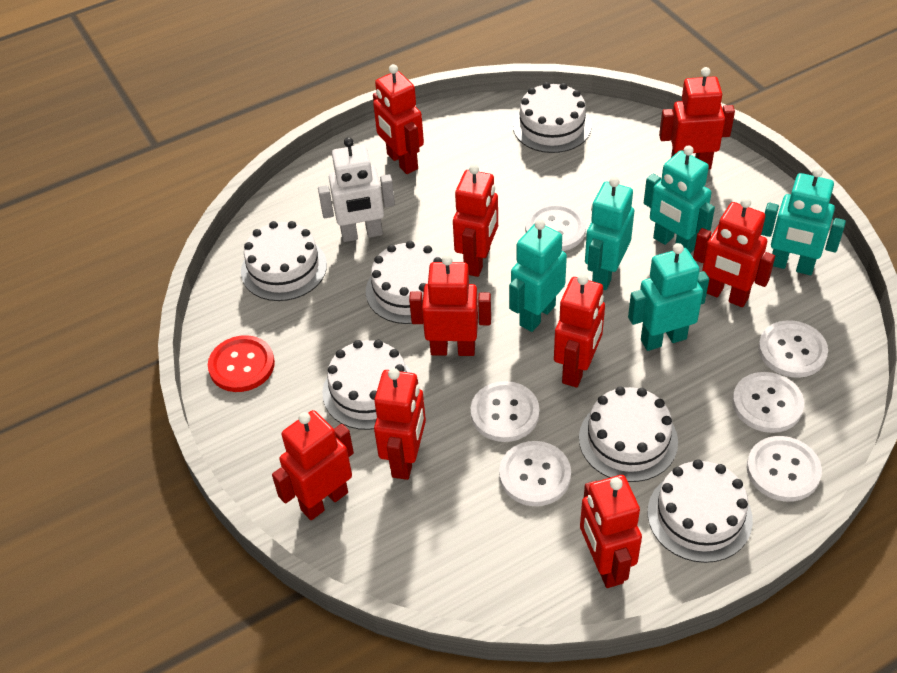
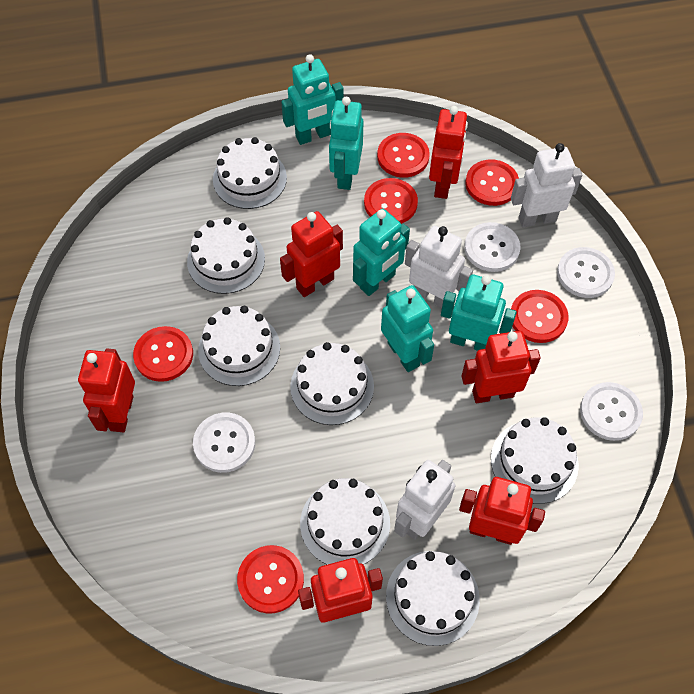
red button: 1 -> 6
red robot: 9 -> 6
white button: 6 -> 4
white cake: 6 -> 7
white robot: 1 -> 3

